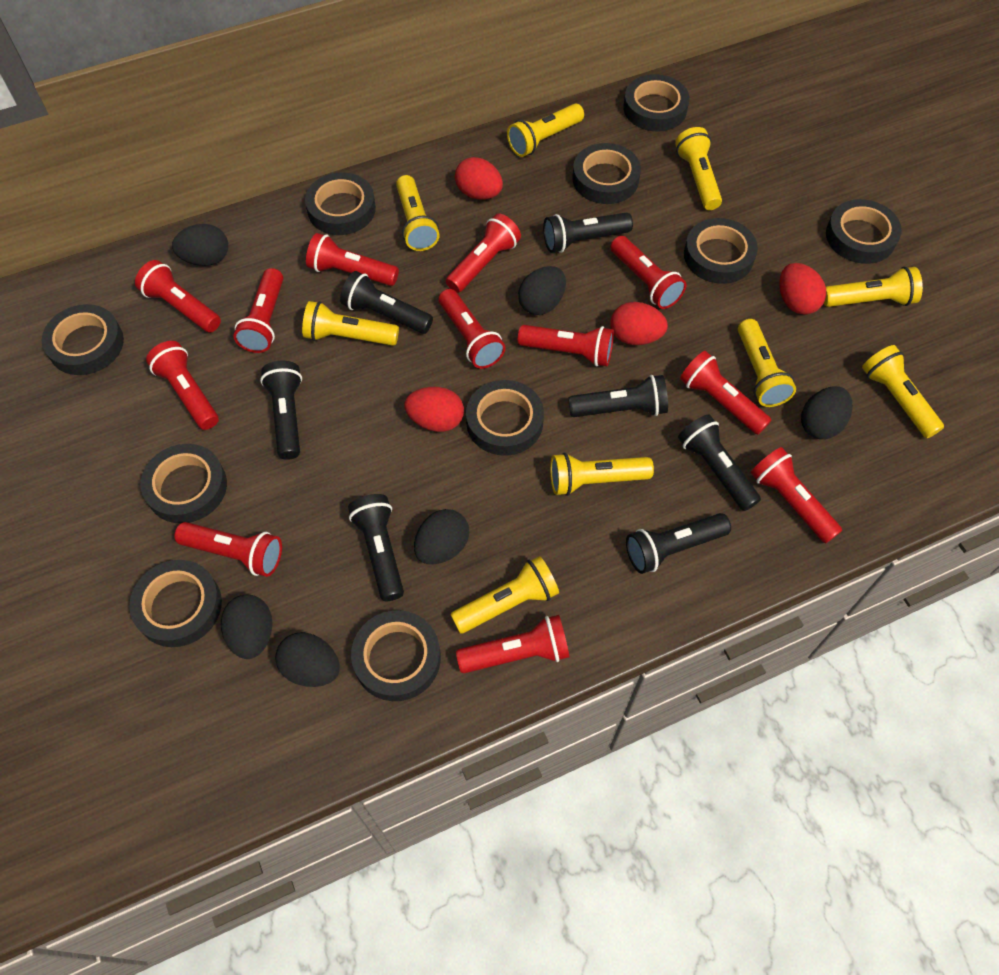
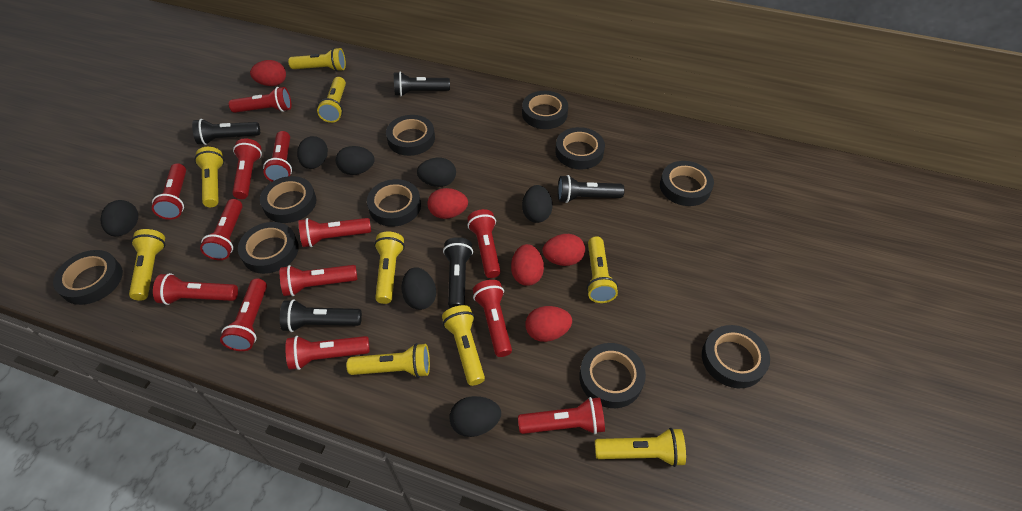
black egg: 6 -> 7
black flashlight: 7 -> 5
red egg: 4 -> 5
red flashlight: 12 -> 13

